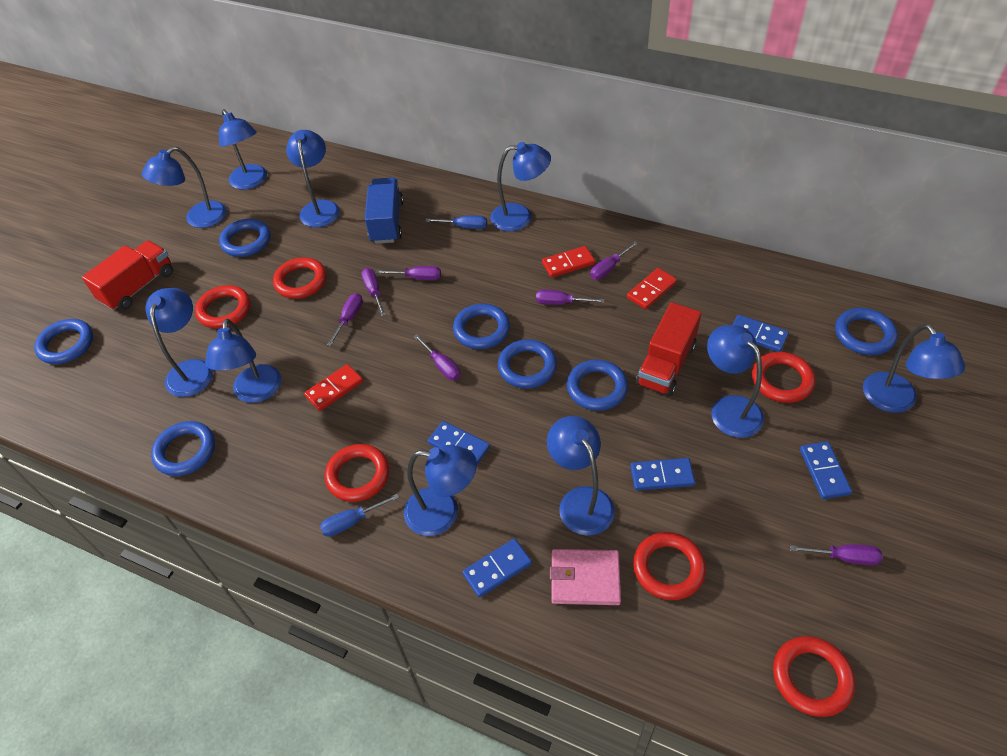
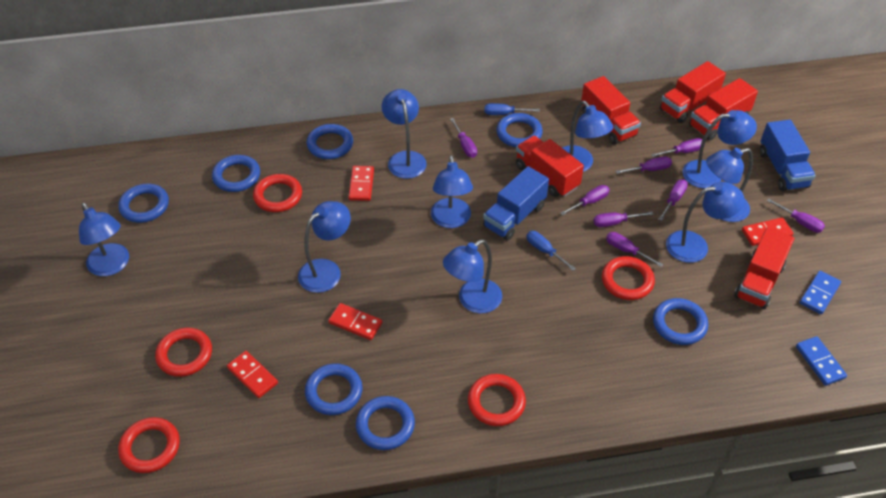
blue domino: 5 -> 2
blue lamp: 10 -> 9
blue truck: 1 -> 2
pink wallet: 1 -> 0
purple screwdriver: 7 -> 8
red domino: 3 -> 4
red ring: 6 -> 5
red truck: 2 -> 5

